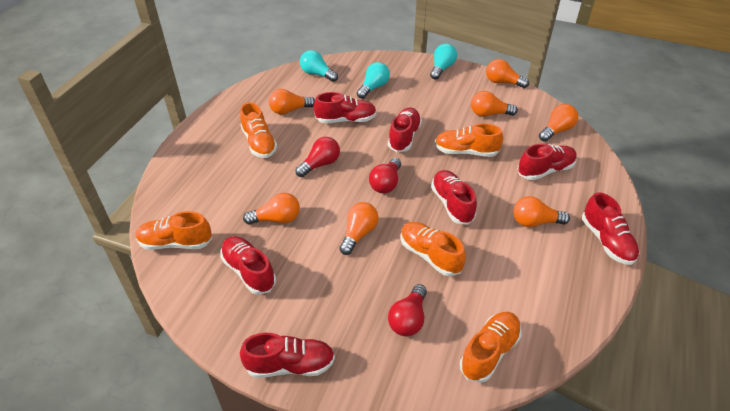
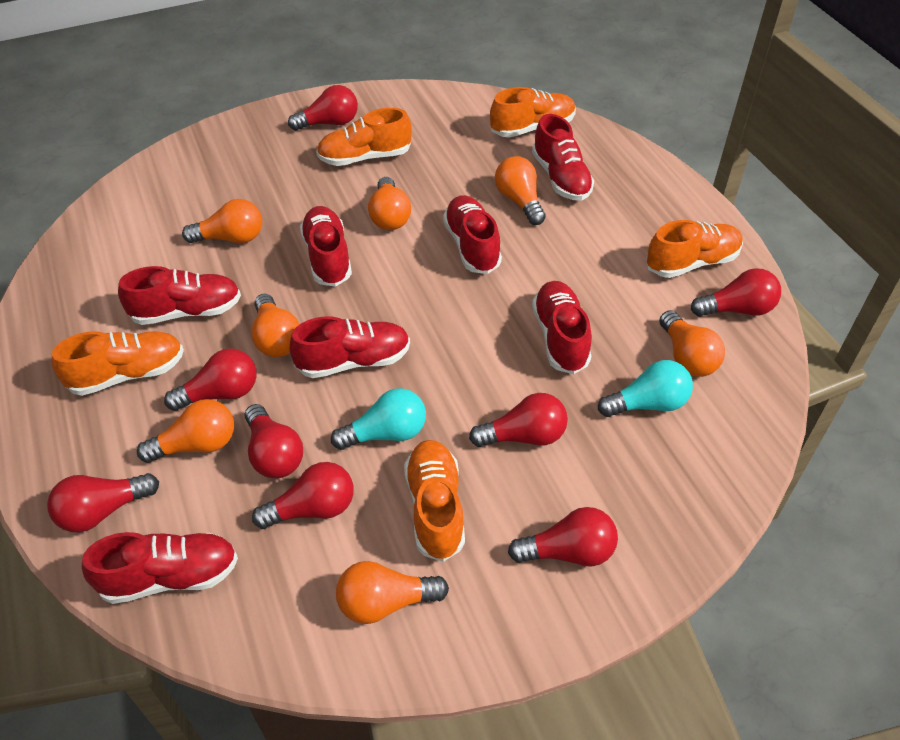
red light bulb: 3 -> 8
turquoise light bulb: 3 -> 2

